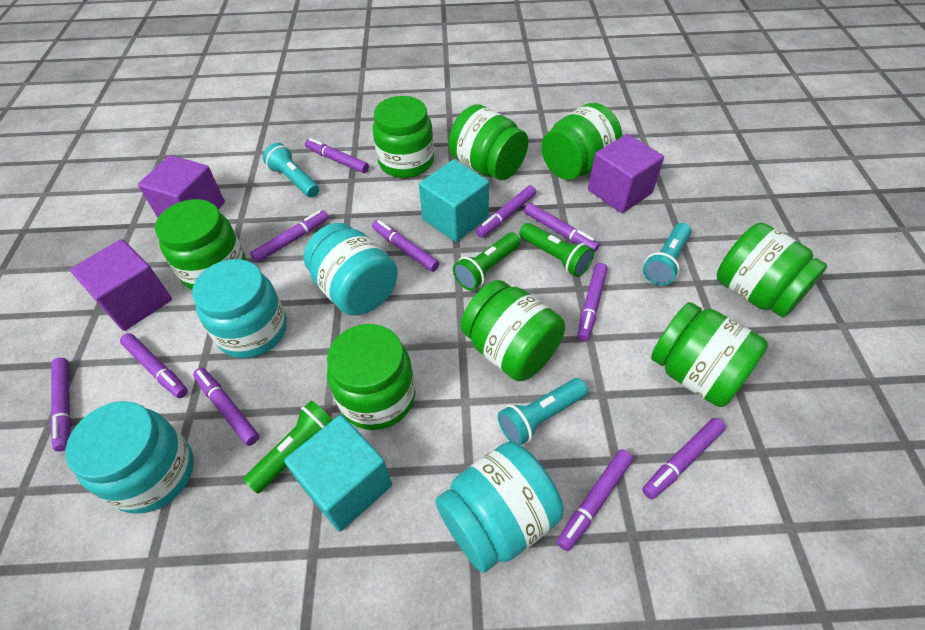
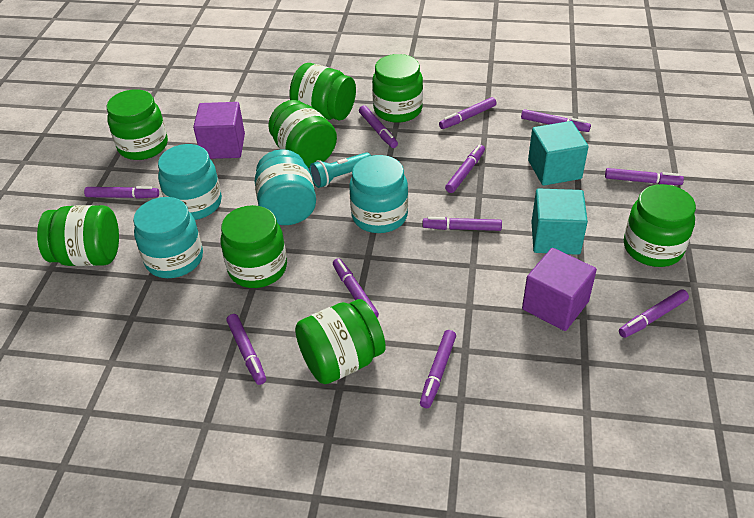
green flashlight: 3 -> 0
purple cube: 3 -> 2
turquoise flashlight: 3 -> 1

